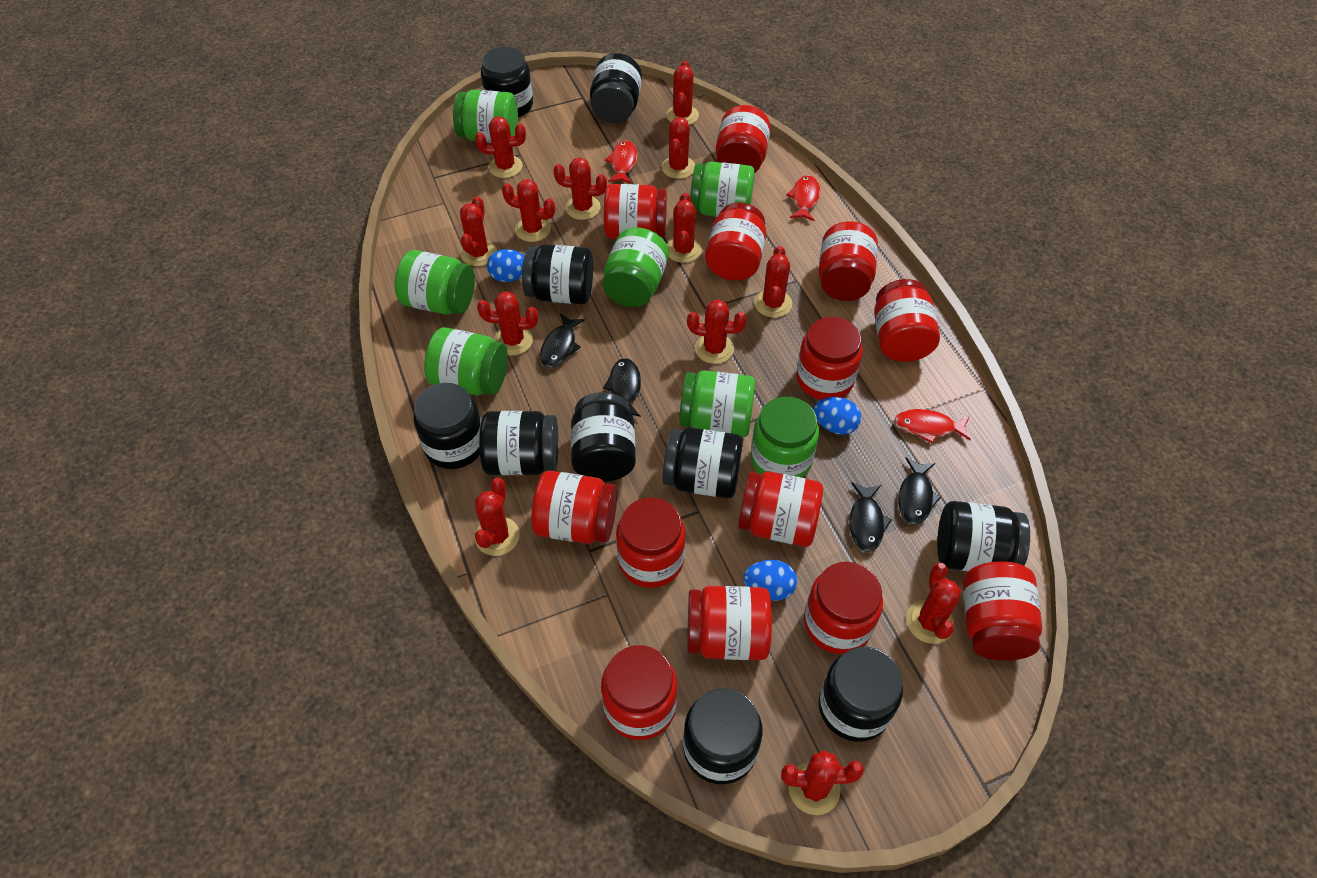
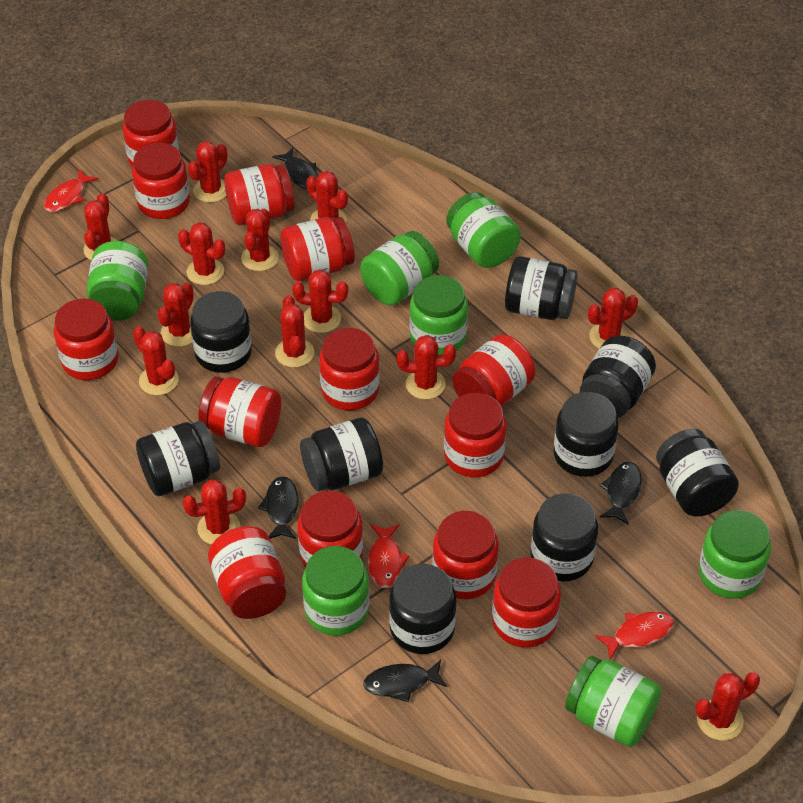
black jar: 10 -> 9
blue egg: 3 -> 0

